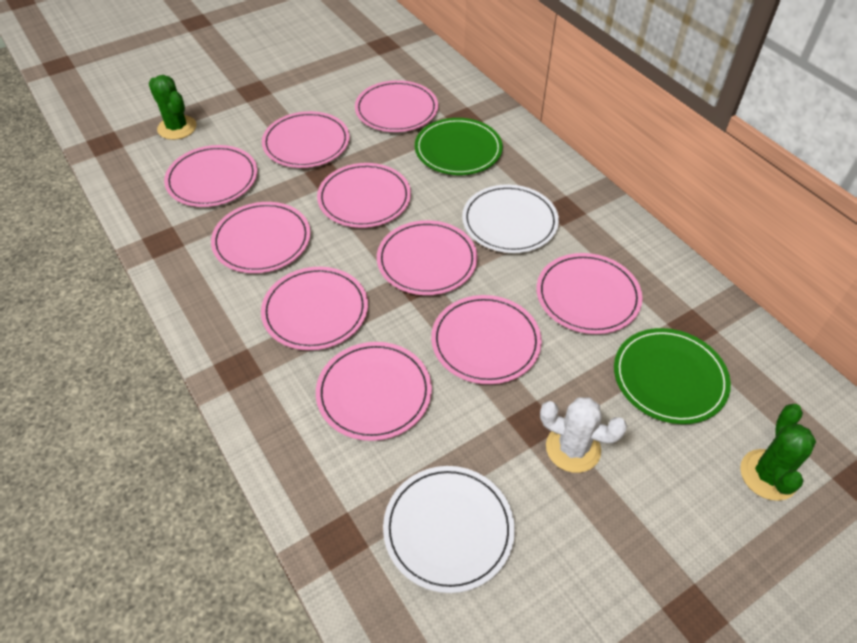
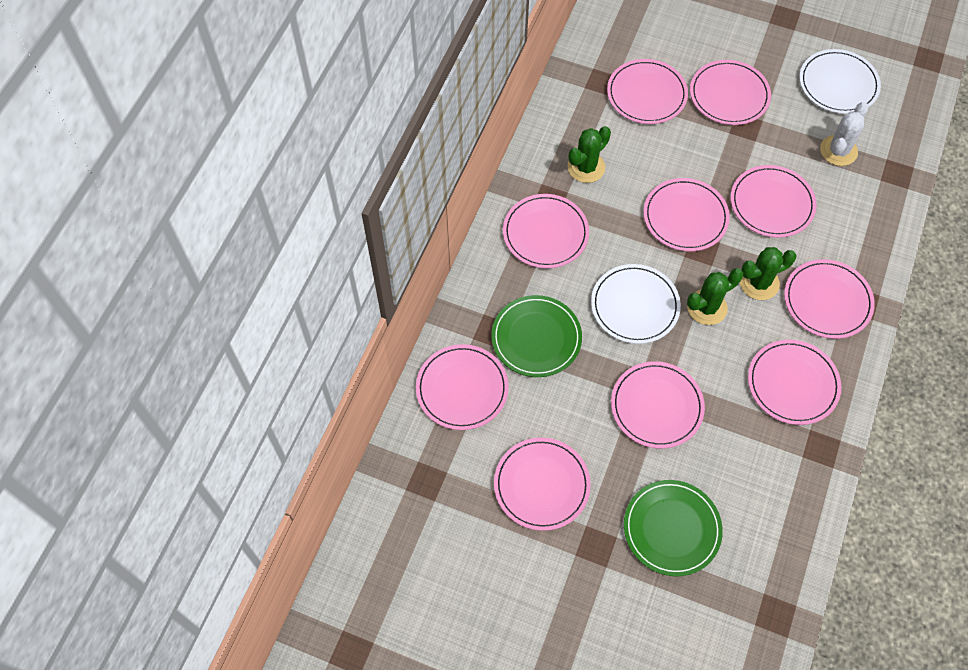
green cactus: 2 -> 3

